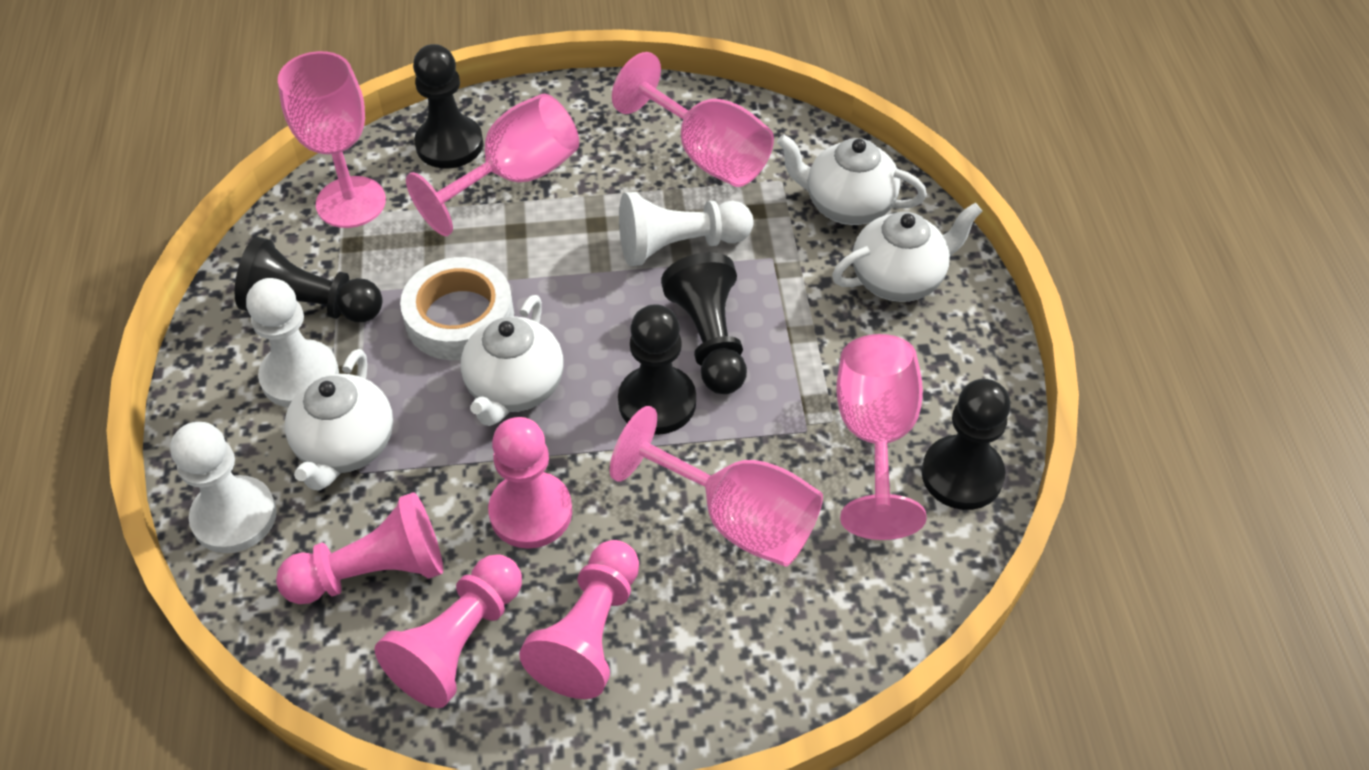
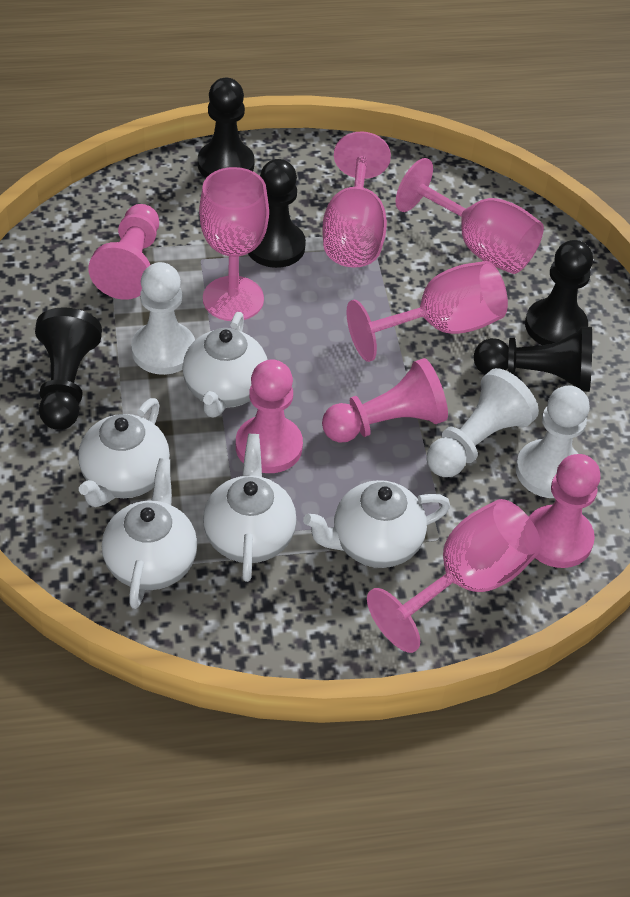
white tape: 1 -> 0
white teapot: 4 -> 5

